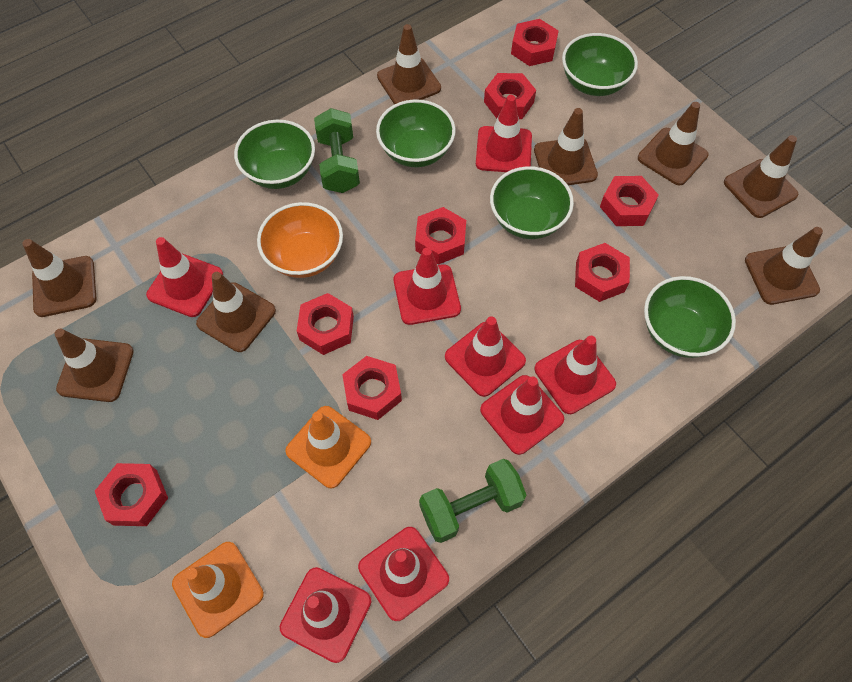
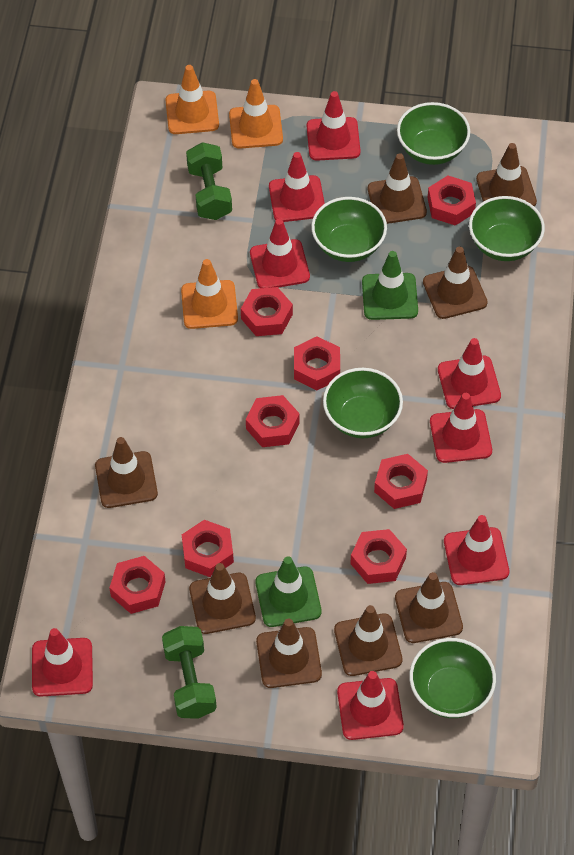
green traffic cone: 0 -> 2
orange bowl: 1 -> 0
orange traffic cone: 2 -> 3

